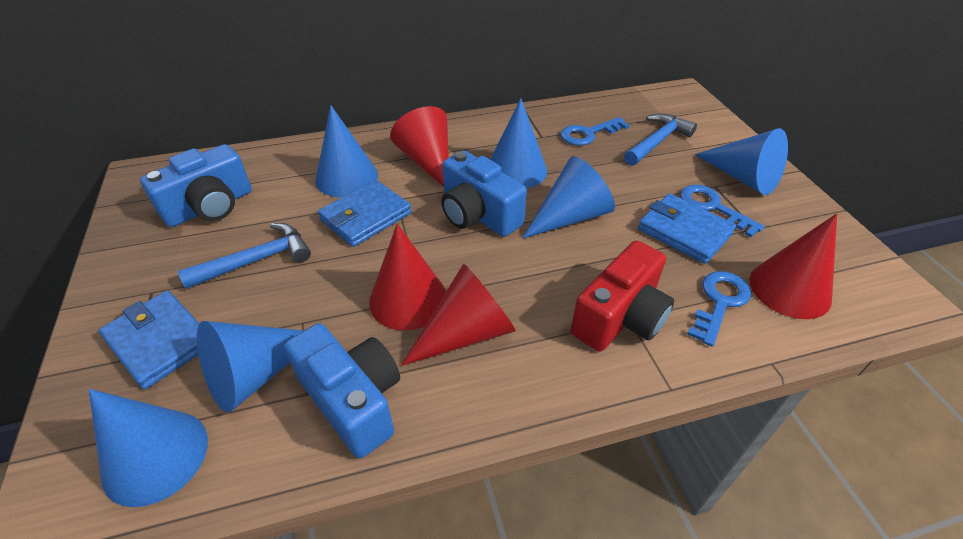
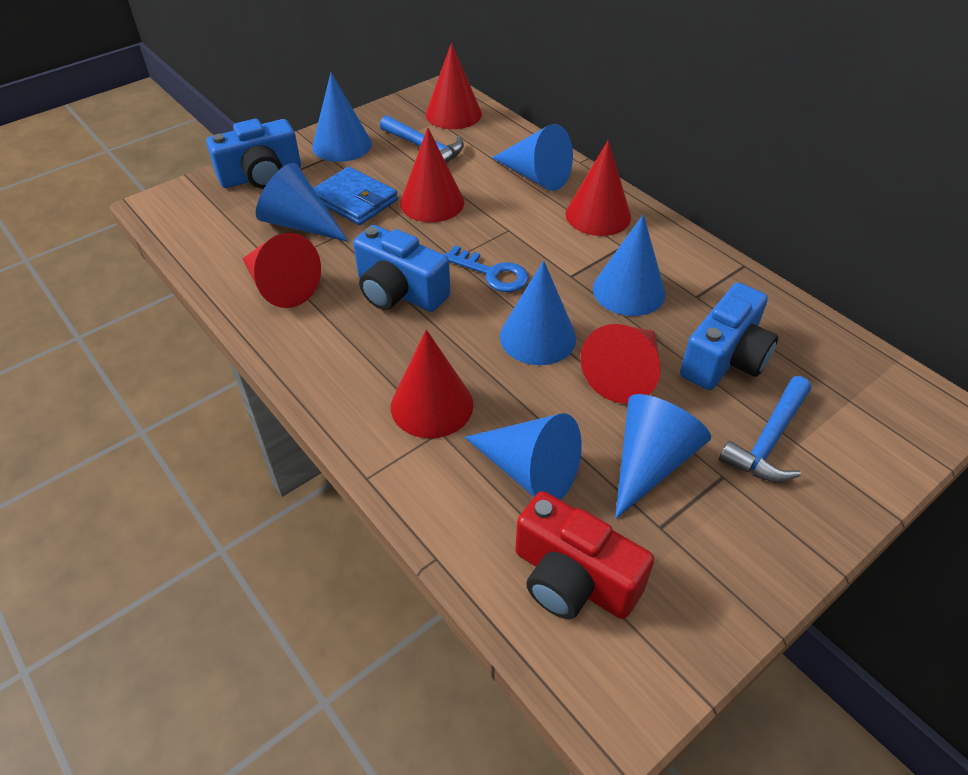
blue cone: 6 -> 7
blue key: 3 -> 1
blue wallet: 3 -> 1
red cone: 4 -> 6

